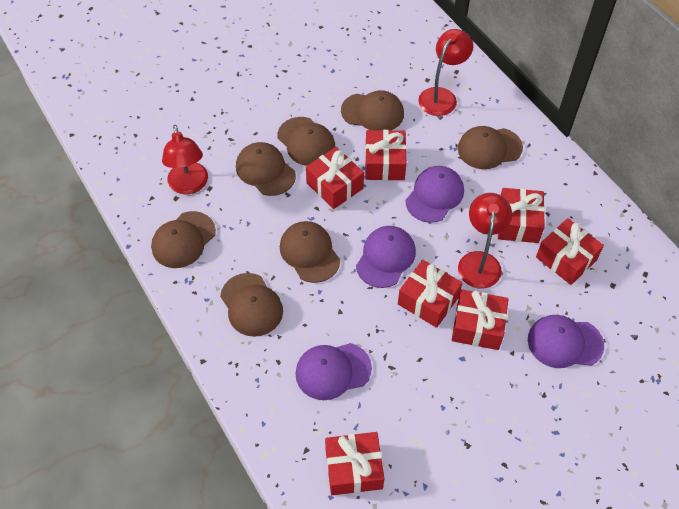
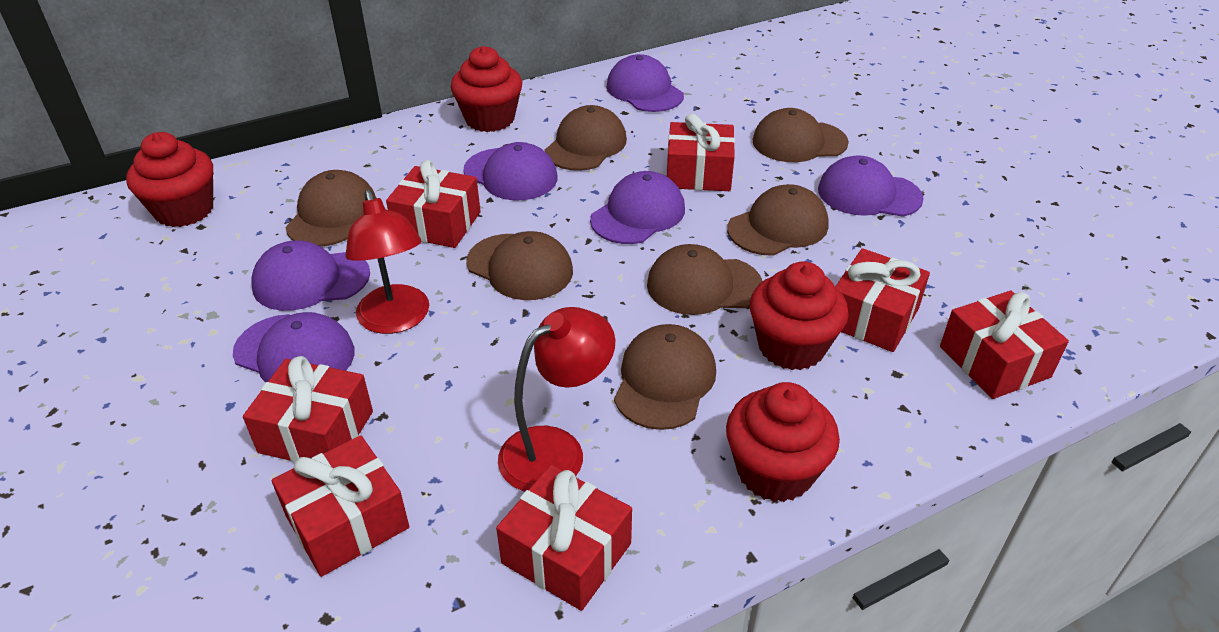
purple cap: 4 -> 6
red cupcake: 0 -> 4
red lamp: 3 -> 2

